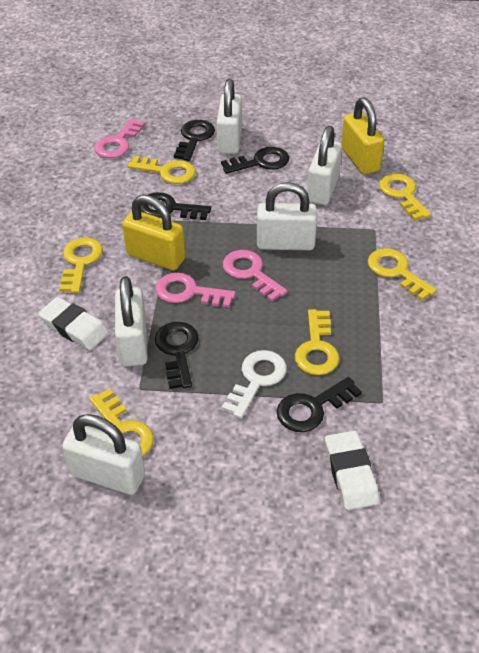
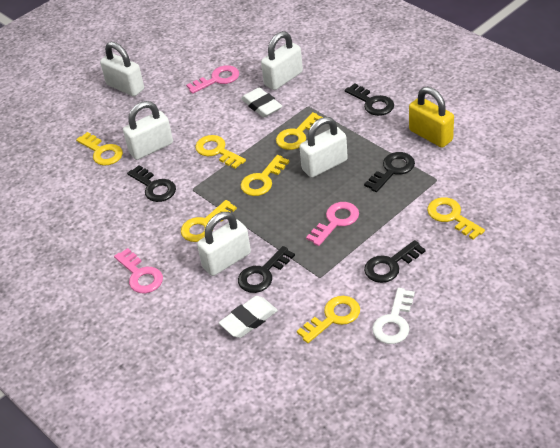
yellow key: 6 -> 7
yellow padlock: 2 -> 1

